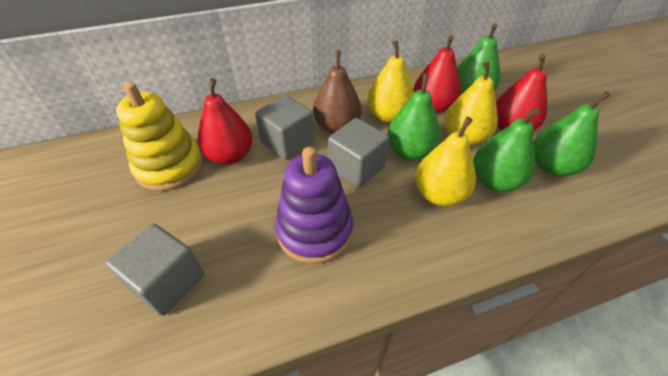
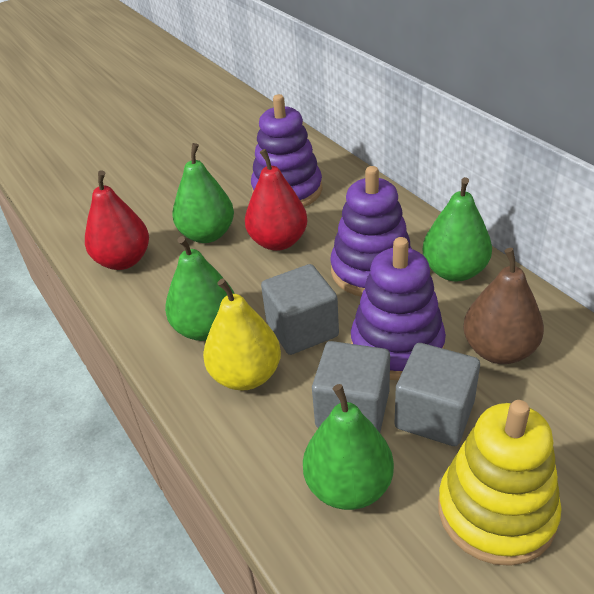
purple stacking toy: 1 -> 3
red pear: 3 -> 2
yellow pear: 3 -> 1

